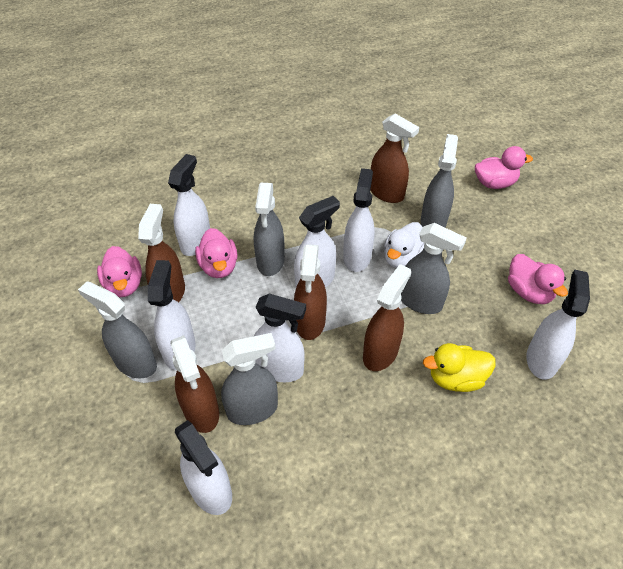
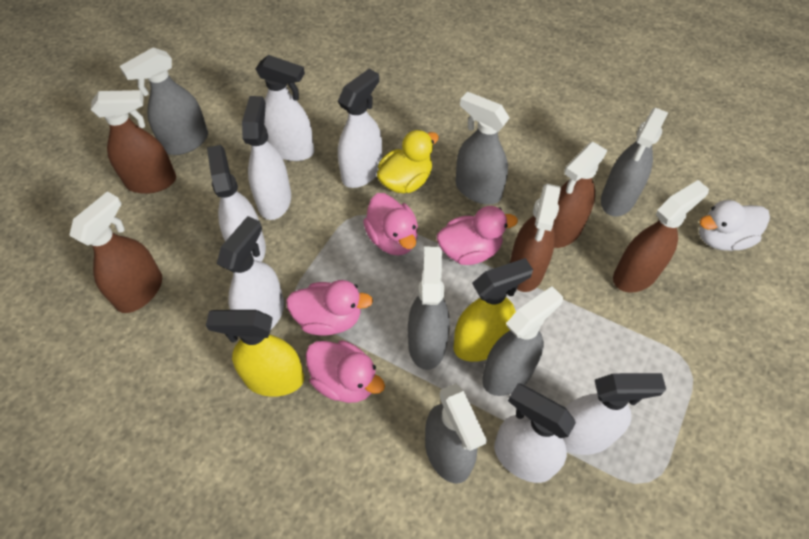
grey spray bottle: 5 -> 6
yellow spray bottle: 0 -> 2

